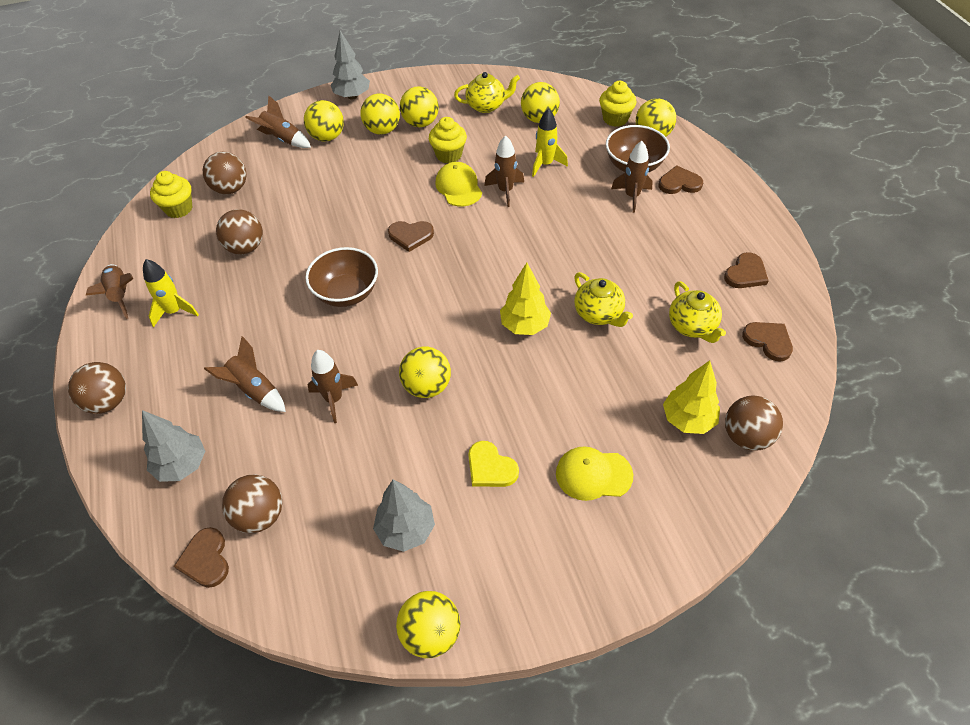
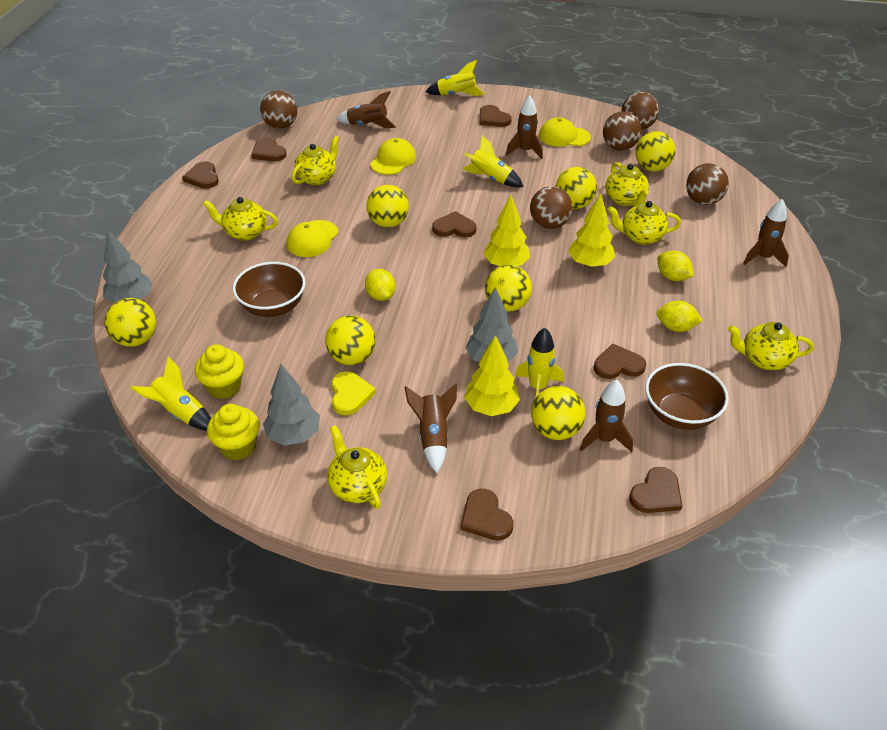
brown heart: 5 -> 7
brown rocket: 6 -> 5
yellow cap: 2 -> 3
yellow cupcake: 3 -> 2
yellow lemon: 0 -> 3
yellow rocket: 2 -> 4
yellow teapot: 3 -> 6
yellow tree: 2 -> 3

